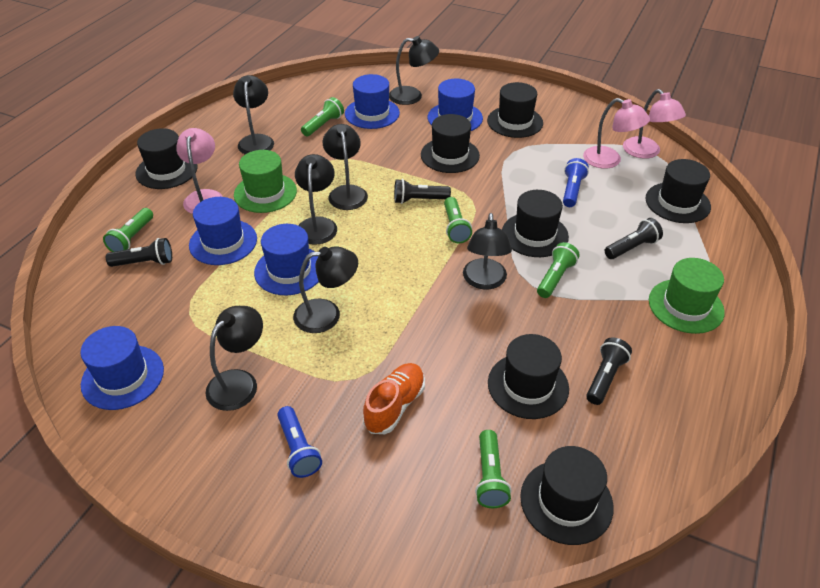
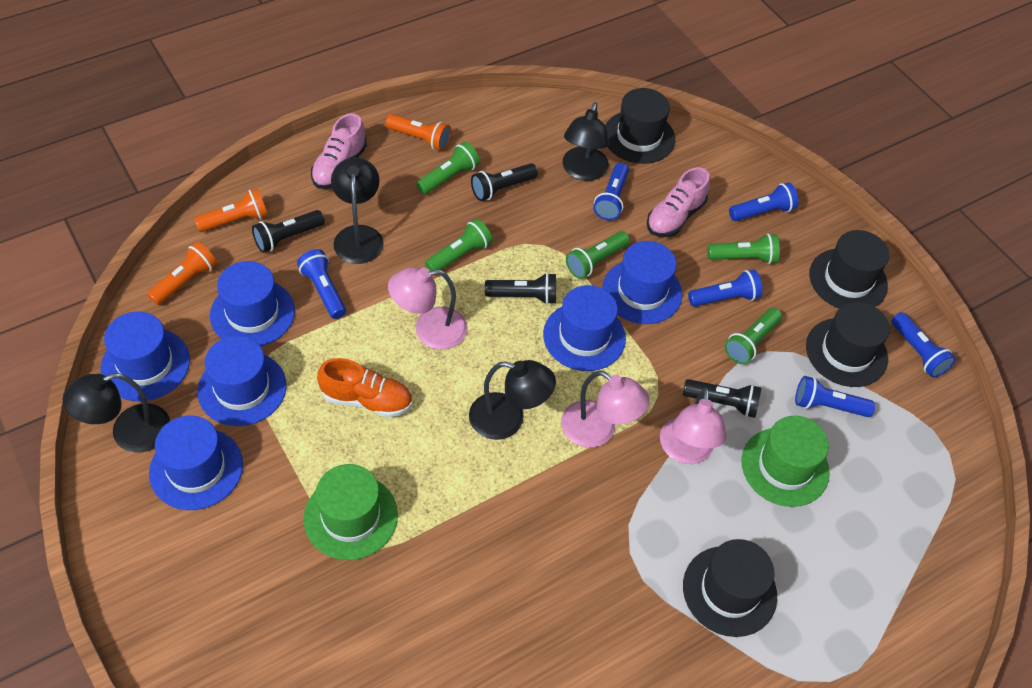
black hat: 7 -> 4
black lamp: 7 -> 4
blue flashlight: 2 -> 6
blue hat: 5 -> 6
orange flashlight: 0 -> 3
pink shoe: 0 -> 2

